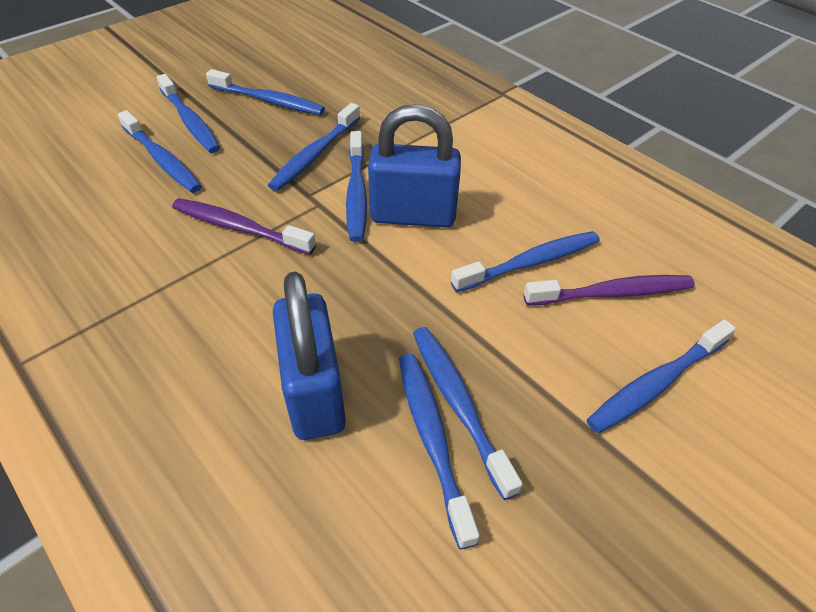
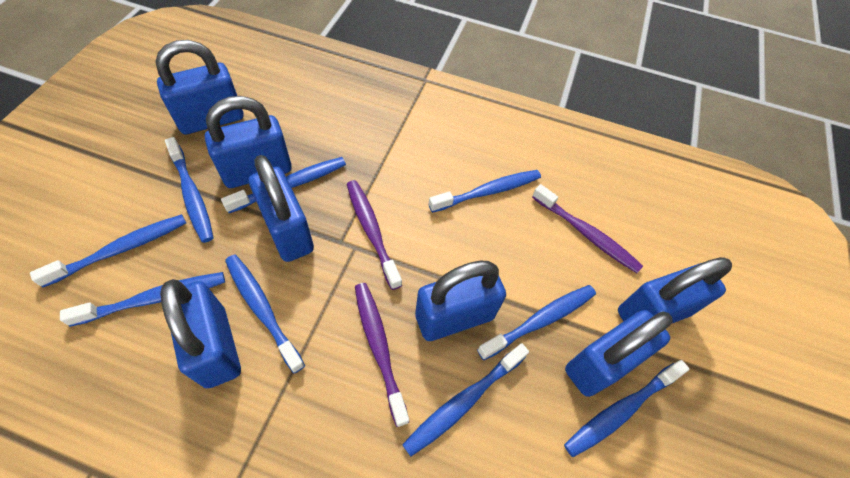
blue padlock: 2 -> 7
purple toothbrush: 2 -> 3

